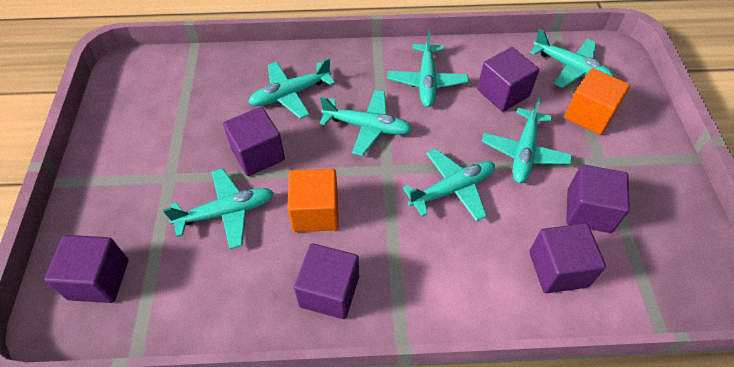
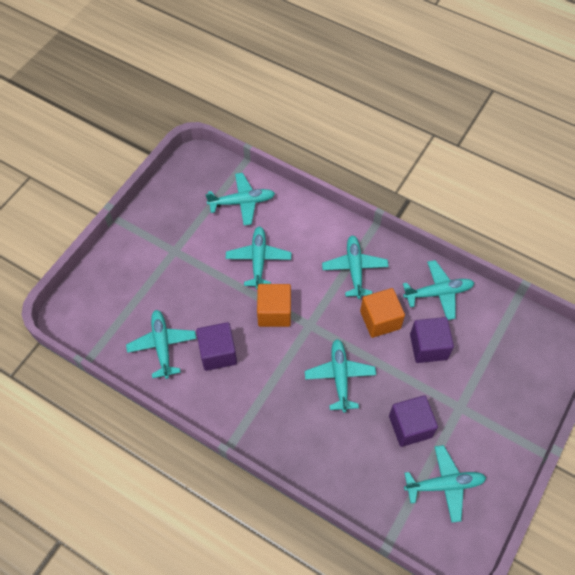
purple cube: 6 -> 3

